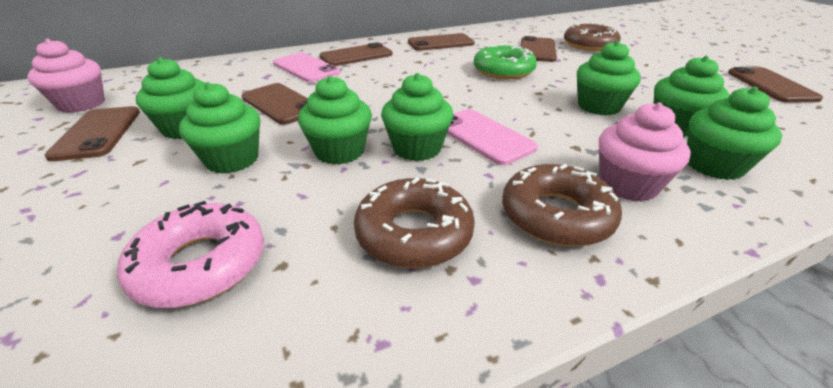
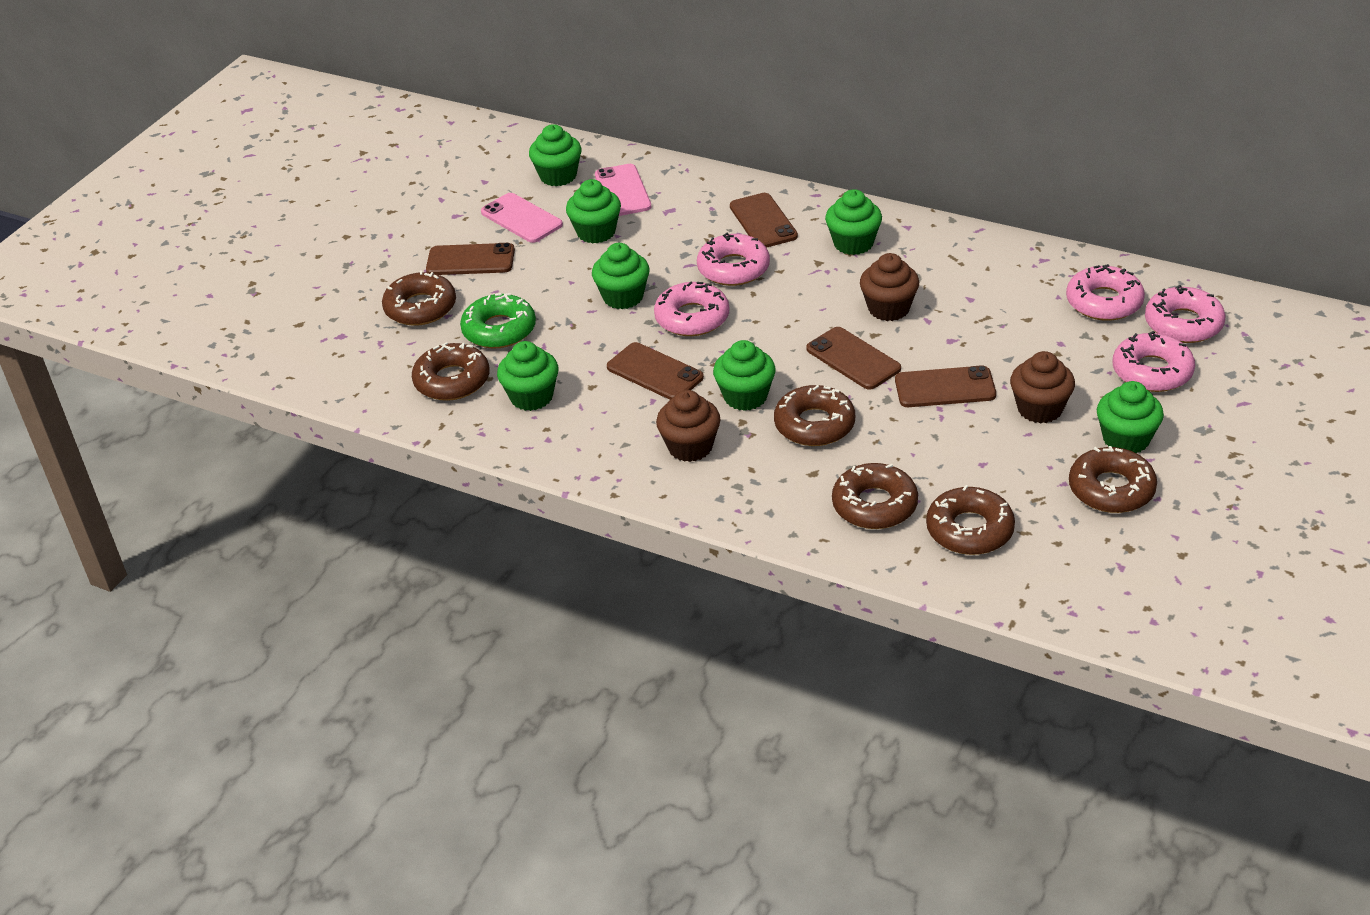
brown cupcake: 0 -> 3
brown donut: 3 -> 6
brown phone: 6 -> 5
pink cupcake: 2 -> 0
pink donut: 1 -> 5

